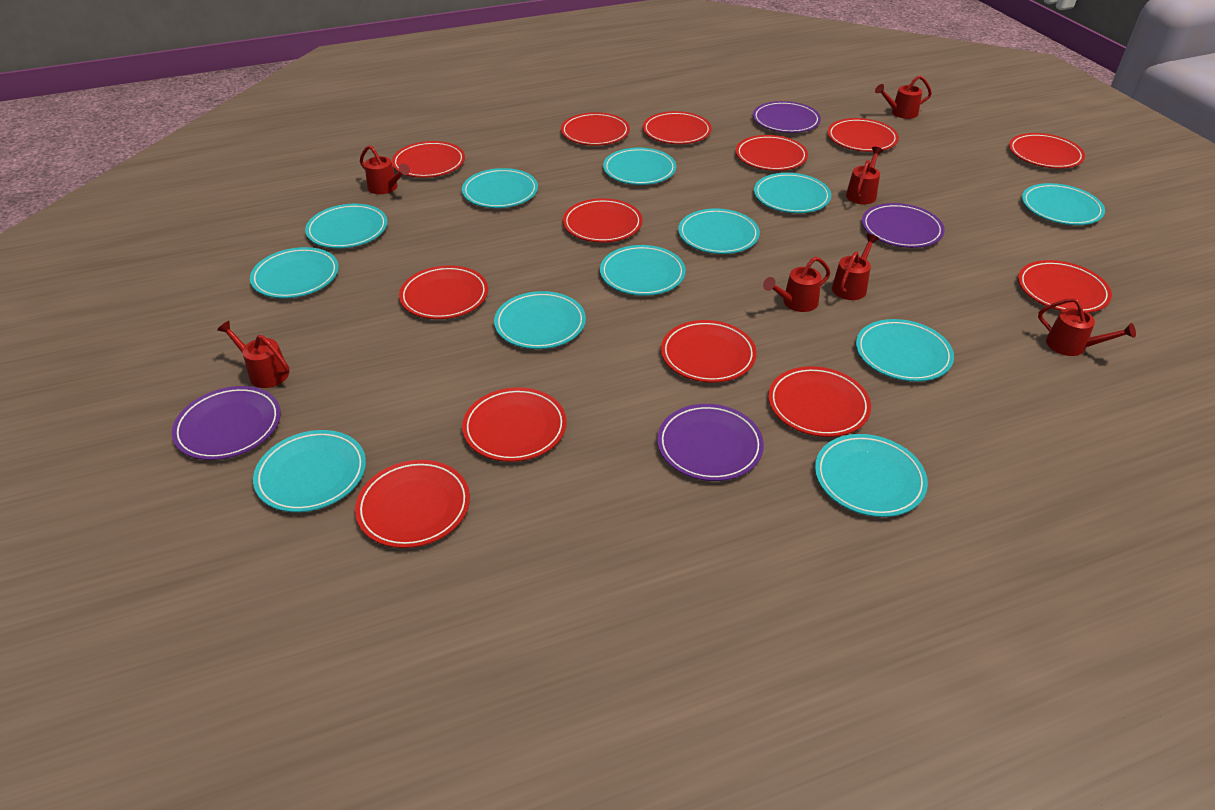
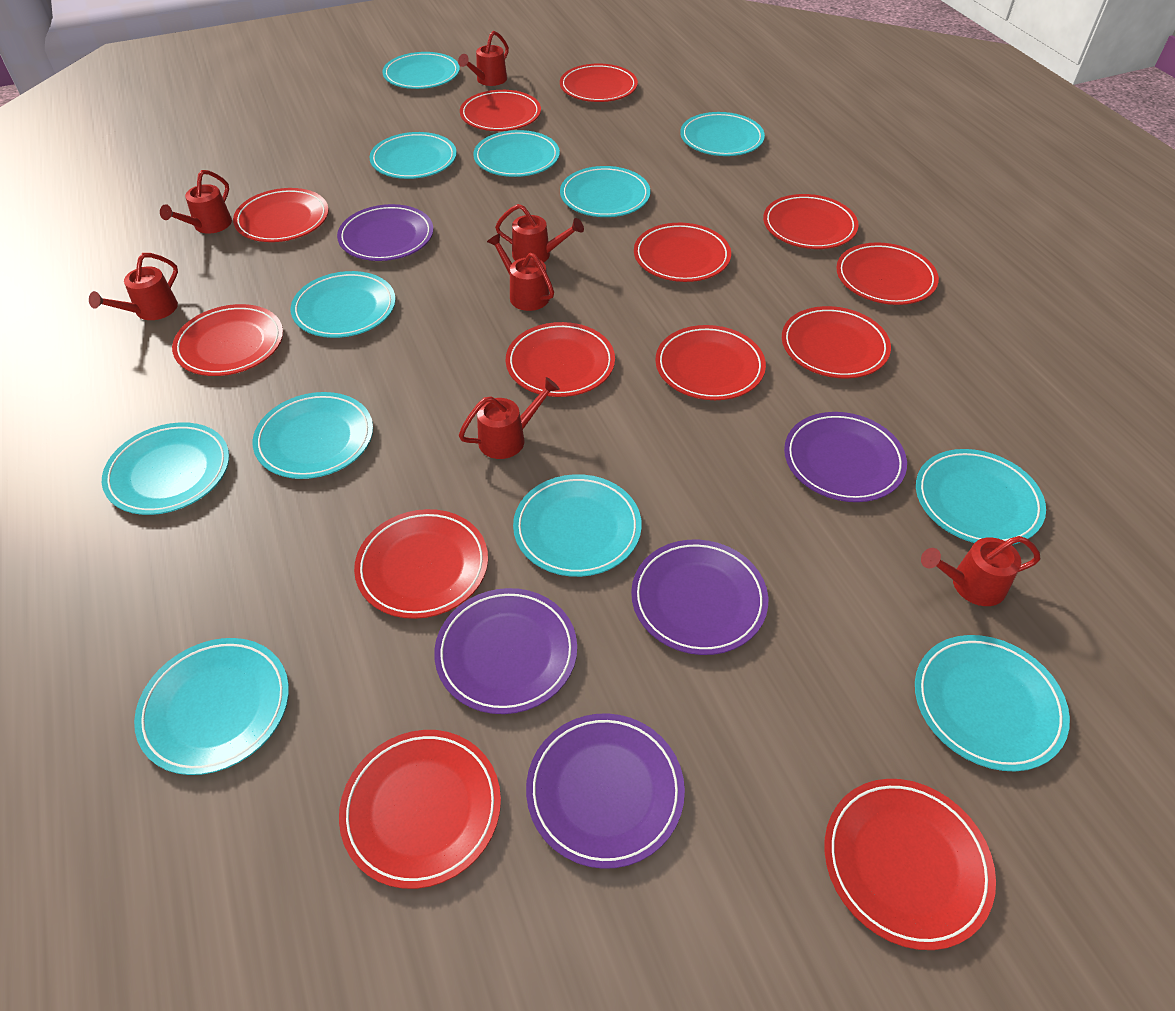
purple plate: 4 -> 5

